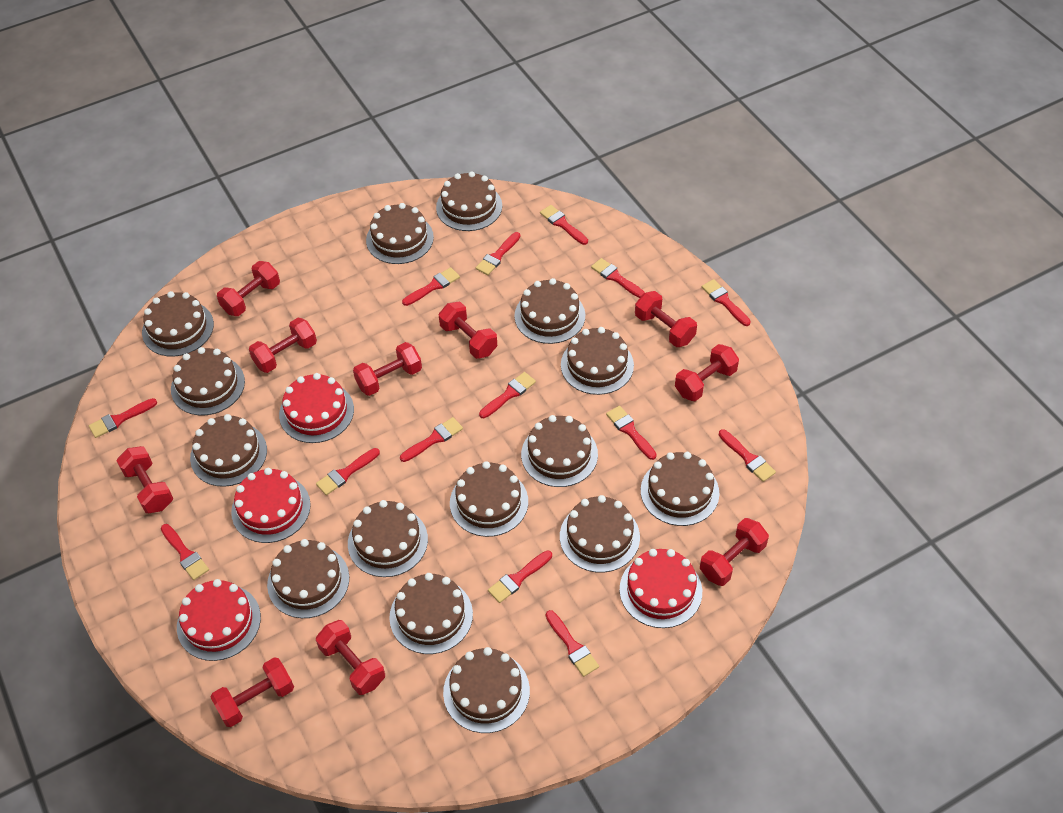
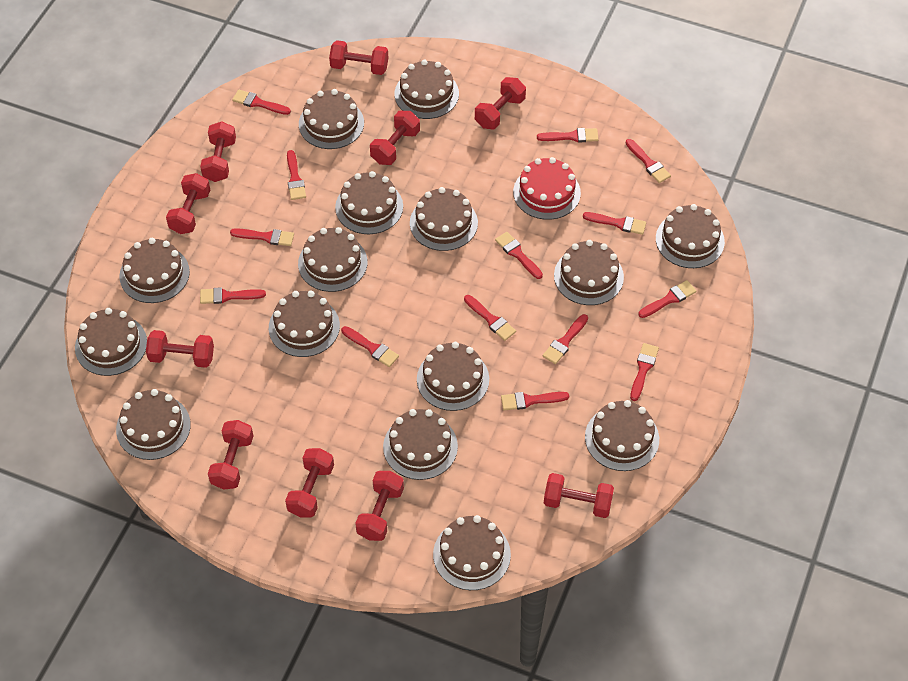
red cake: 4 -> 1

